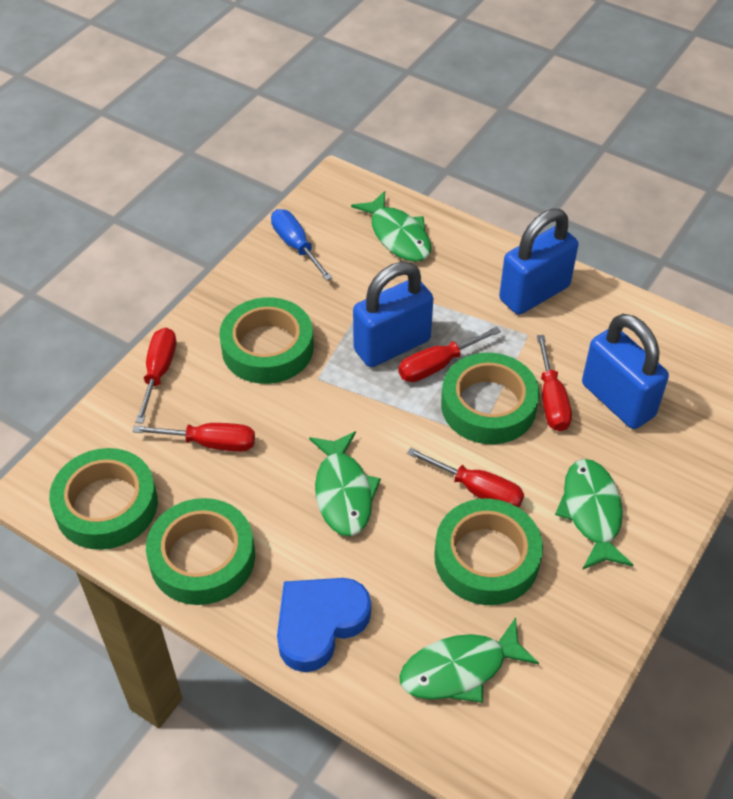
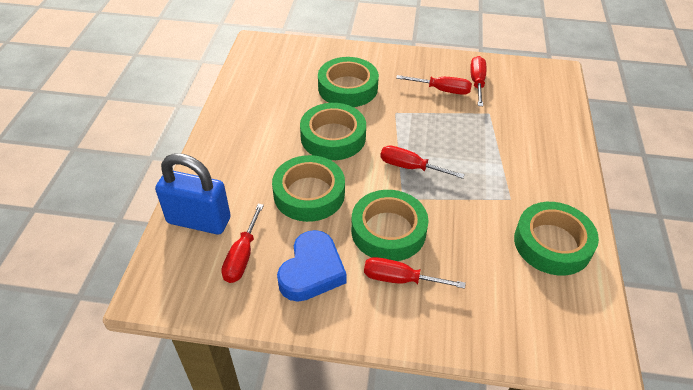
blue padlock: 3 -> 1
blue screwdriver: 1 -> 0
green fish: 4 -> 0

